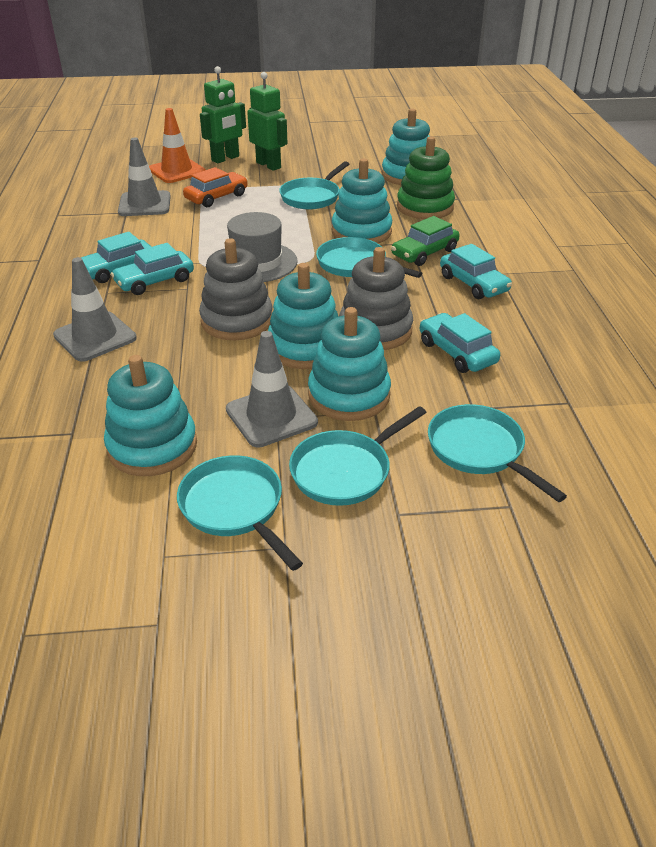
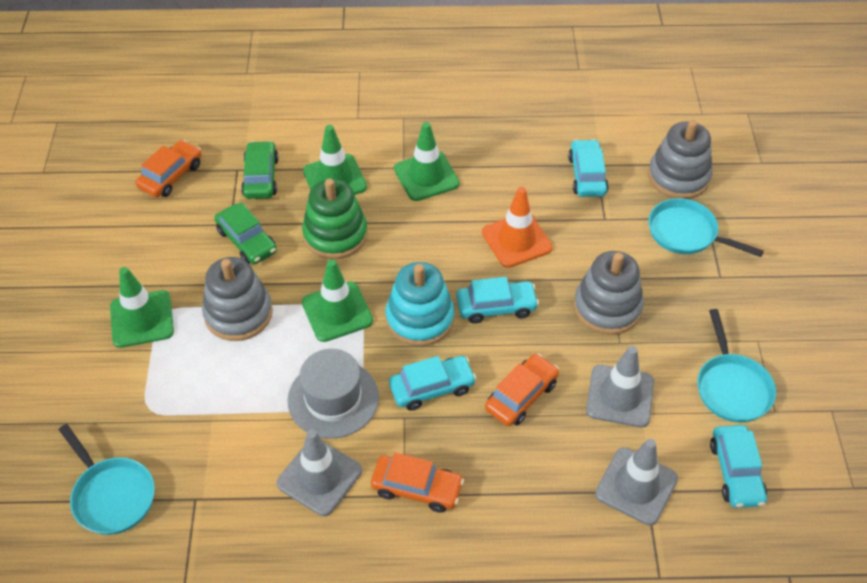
green car: 1 -> 2
green robot: 2 -> 0
green traffic cone: 0 -> 4
grey stacking toy: 2 -> 3
orange car: 1 -> 3
turquoise pan: 5 -> 3
turquoise stacking toy: 5 -> 1

